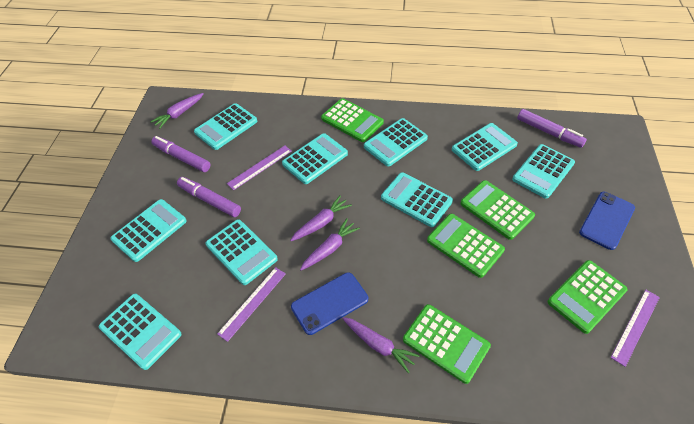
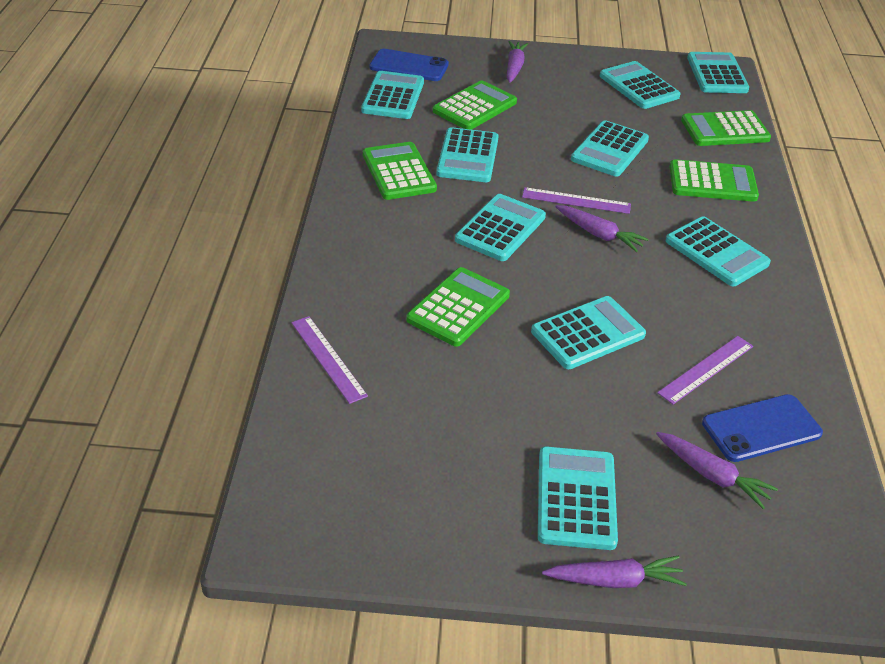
purple marker: 3 -> 0

